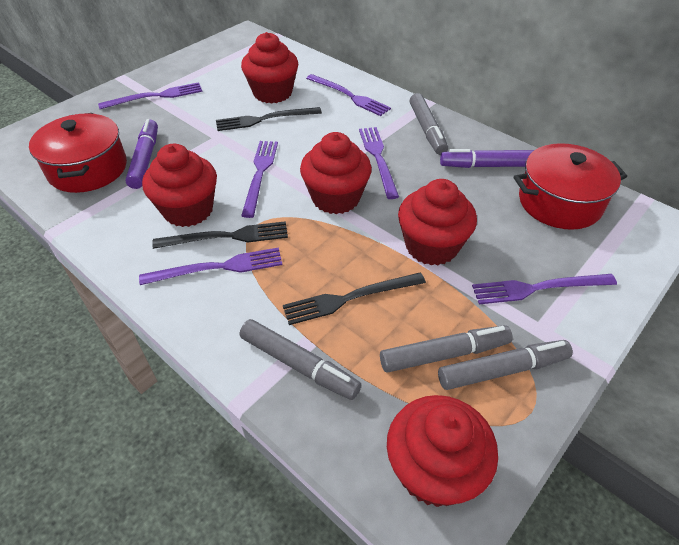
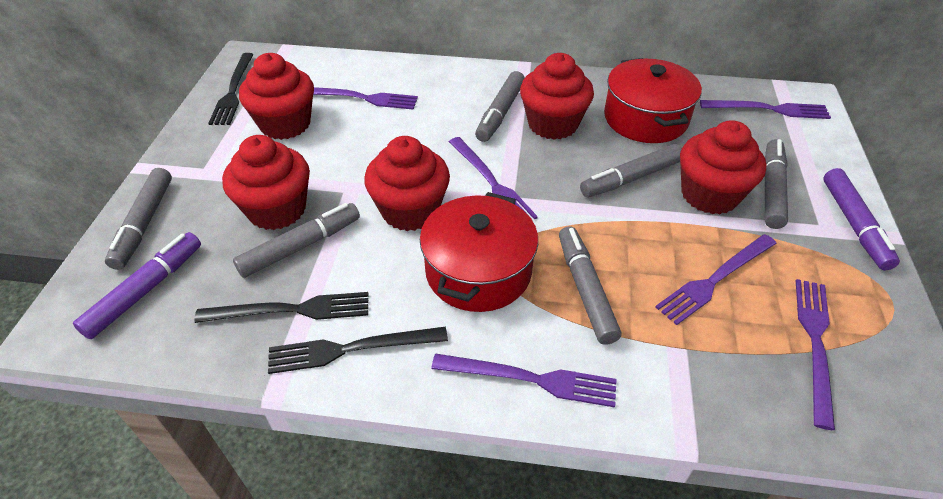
grey marker: 4 -> 6

